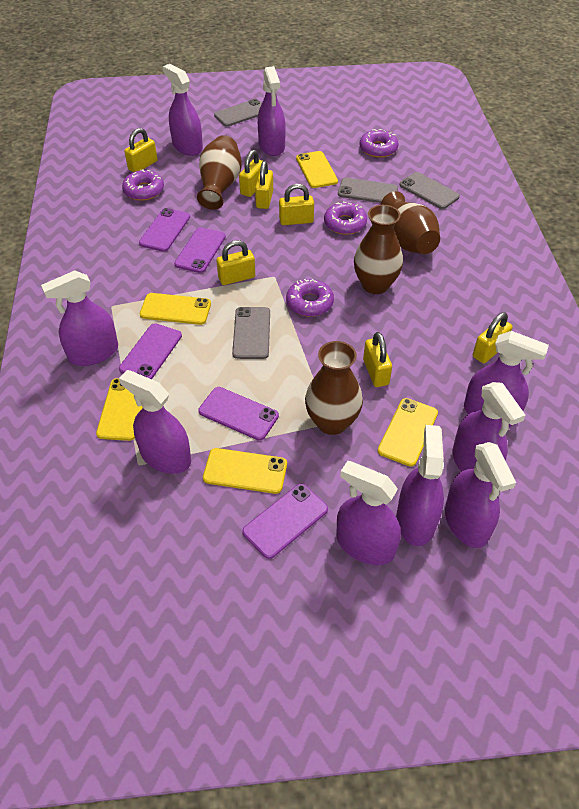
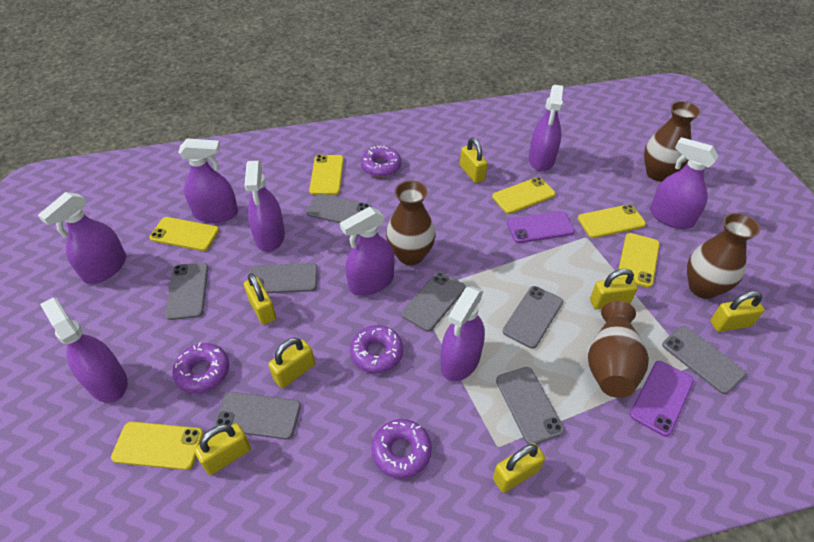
grey phone: 4 -> 8
purple phone: 5 -> 2
purple spray bottle: 9 -> 8
yellow phone: 5 -> 6

